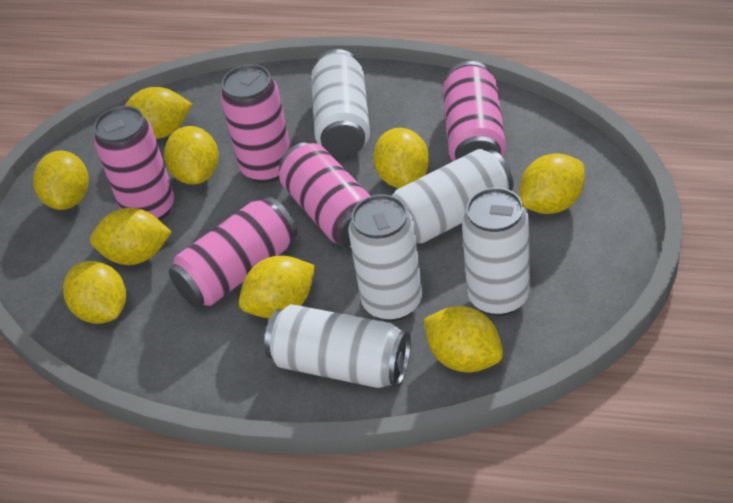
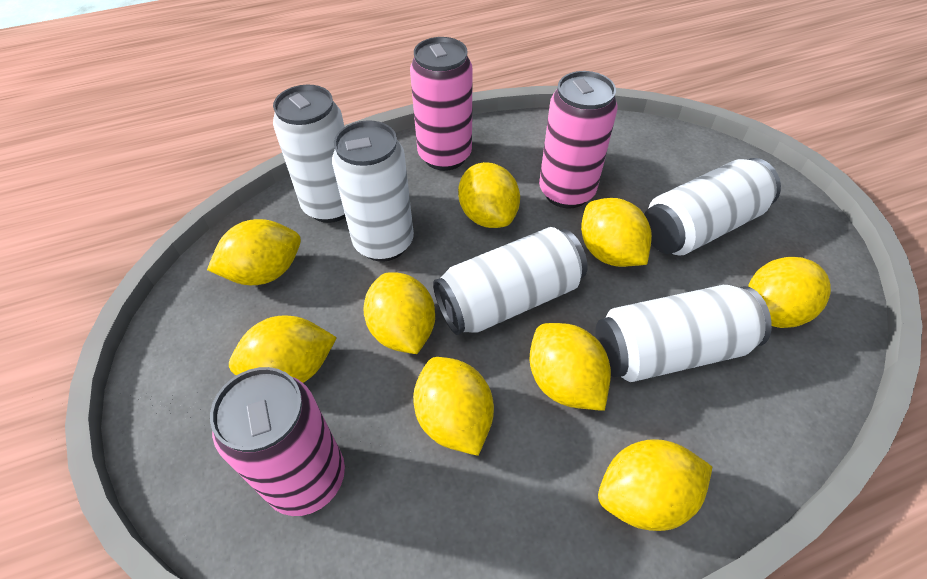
pink can: 5 -> 3

